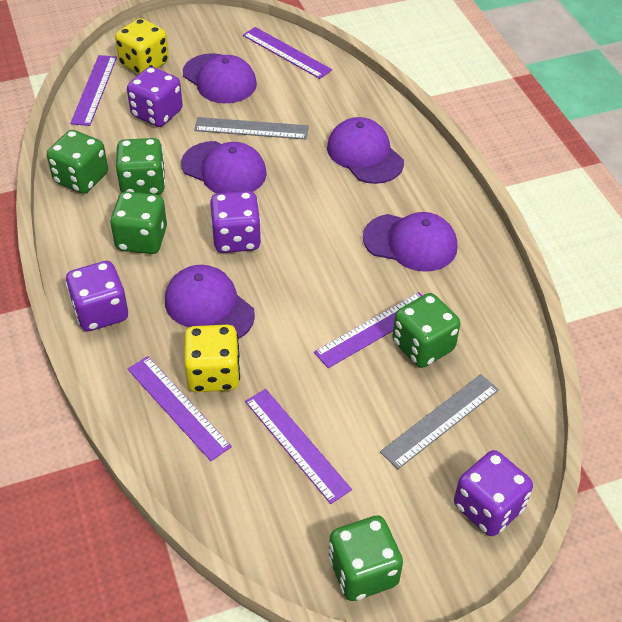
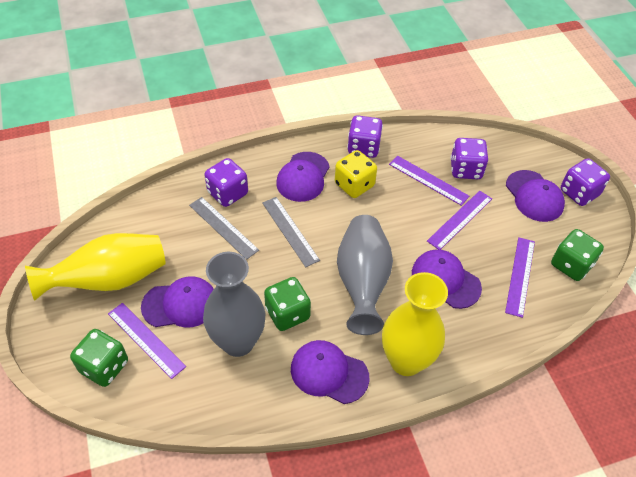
green dice: 5 -> 3
grey vase: 0 -> 2
purple ruler: 5 -> 4
yellow dice: 2 -> 1
yellow vase: 0 -> 2

